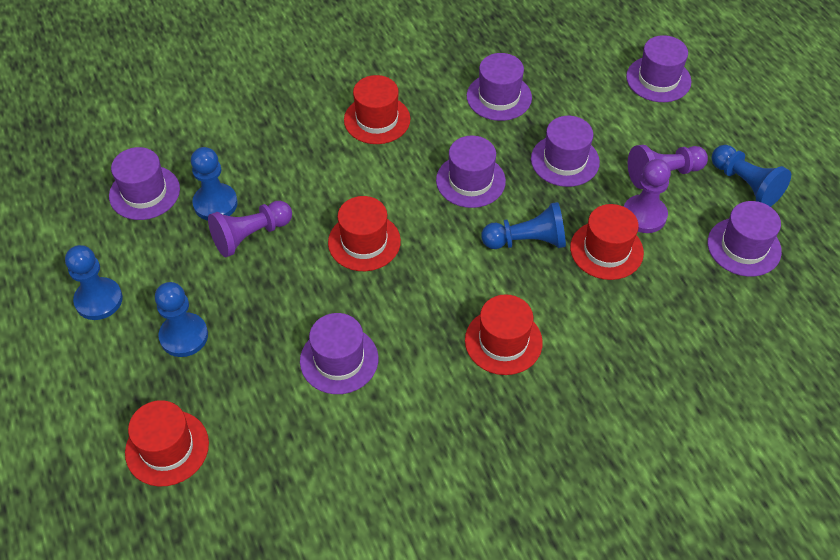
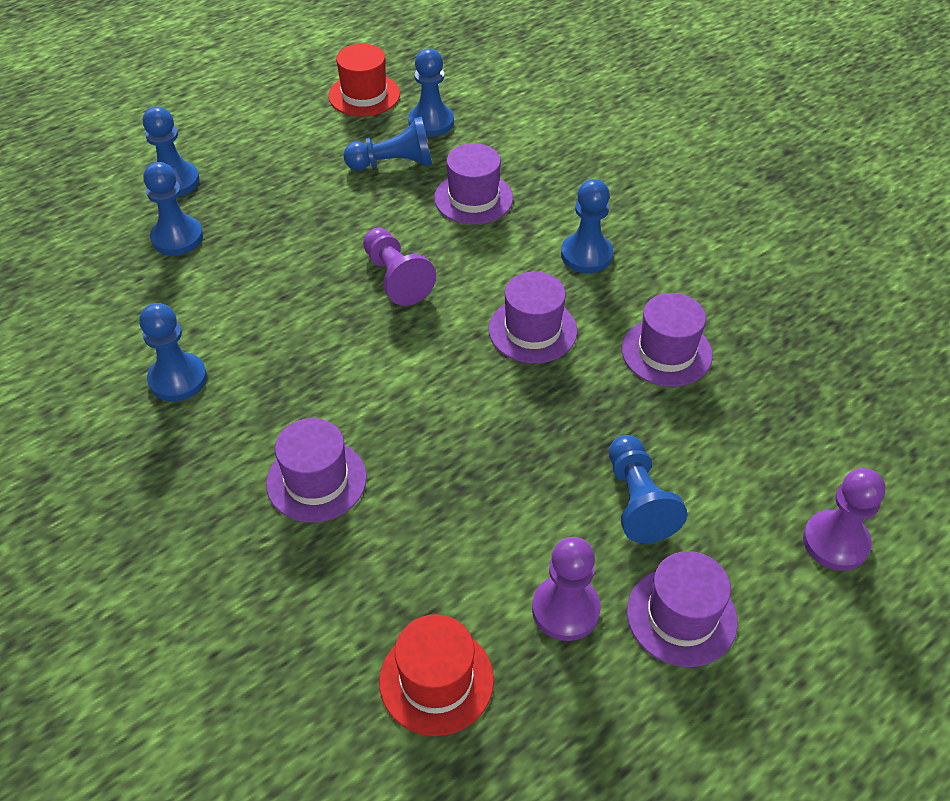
blue pawn: 5 -> 7
purple hat: 7 -> 5
red hat: 5 -> 2

